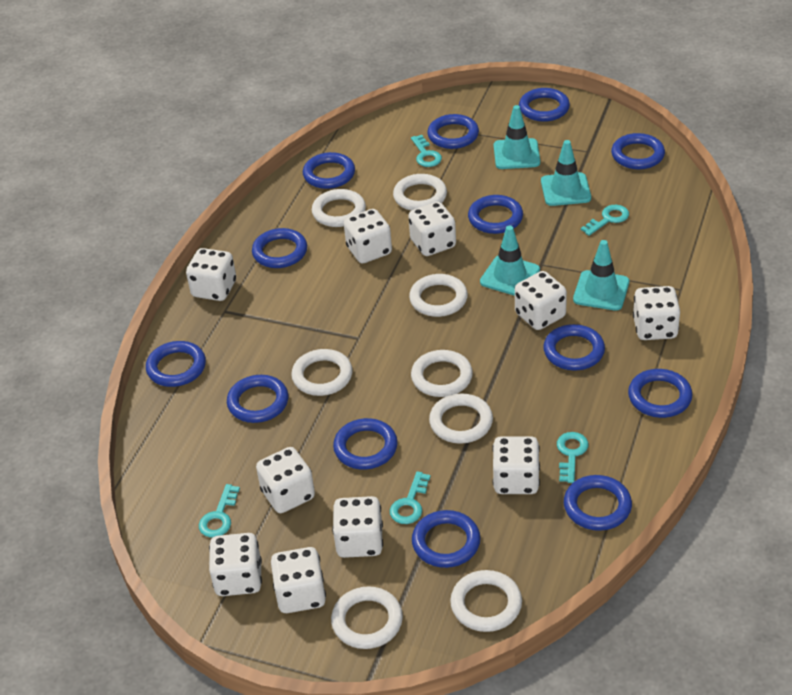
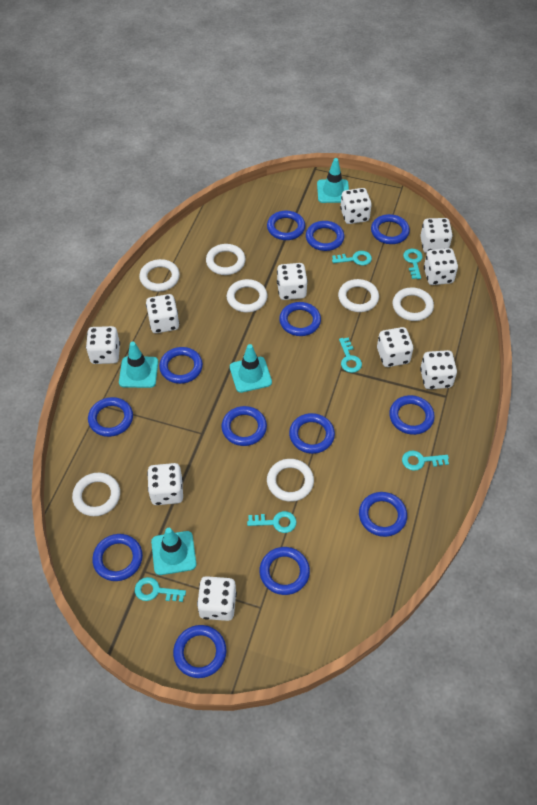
turquoise key: 5 -> 6
white ring: 8 -> 7

